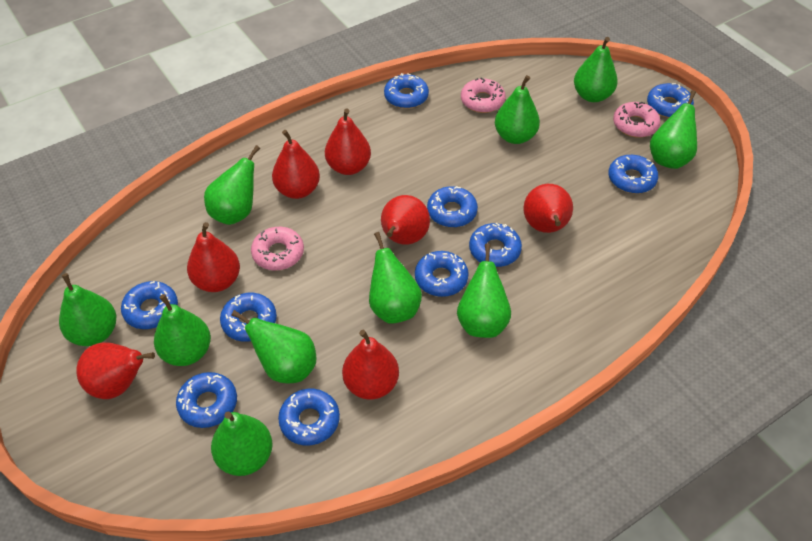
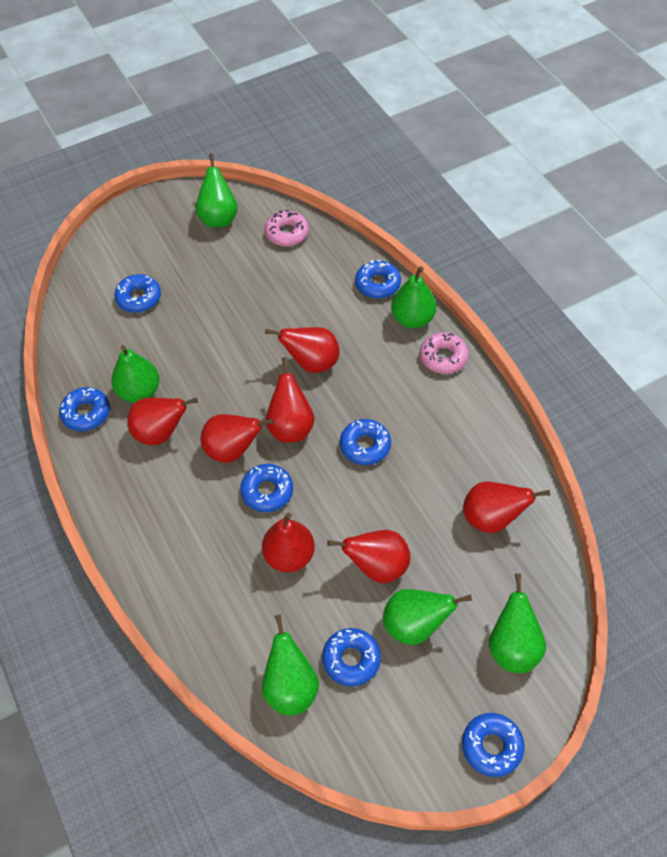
blue donut: 10 -> 7
green pear: 10 -> 6
pink donut: 3 -> 2

